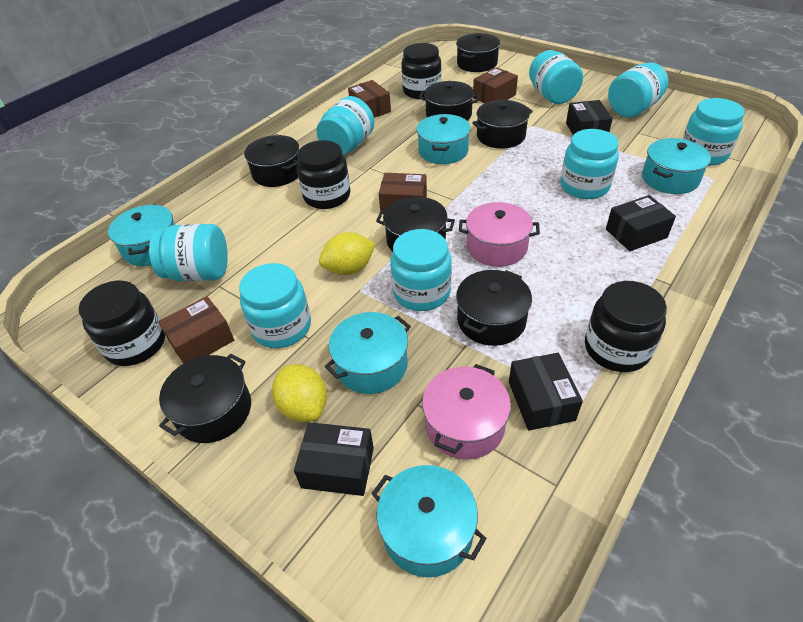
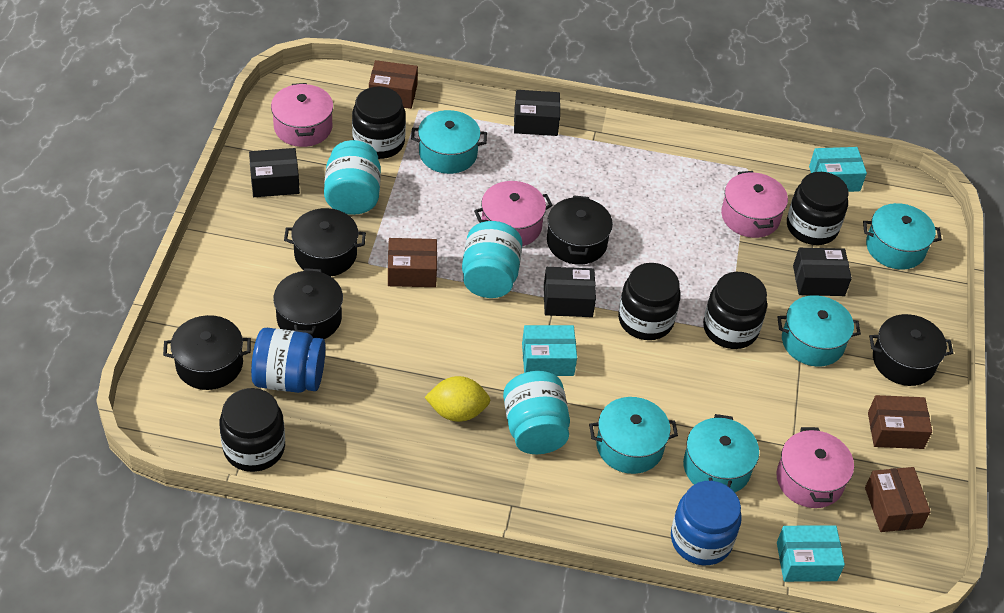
black jar: 4 -> 5
black pot: 7 -> 5
blue jar: 0 -> 2
pink pot: 2 -> 4
turquoise box: 0 -> 3
turquoise jar: 8 -> 3
yellow lemon: 2 -> 1

